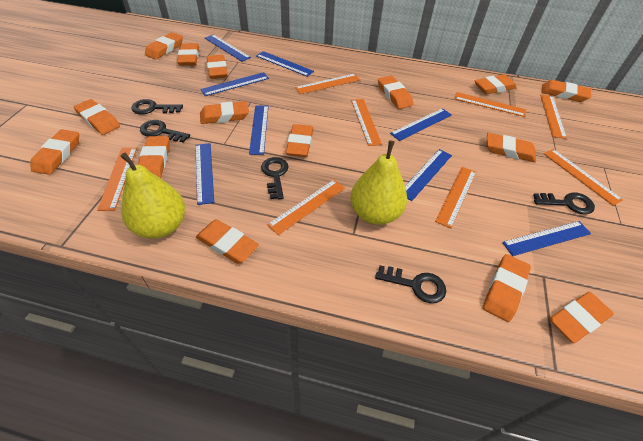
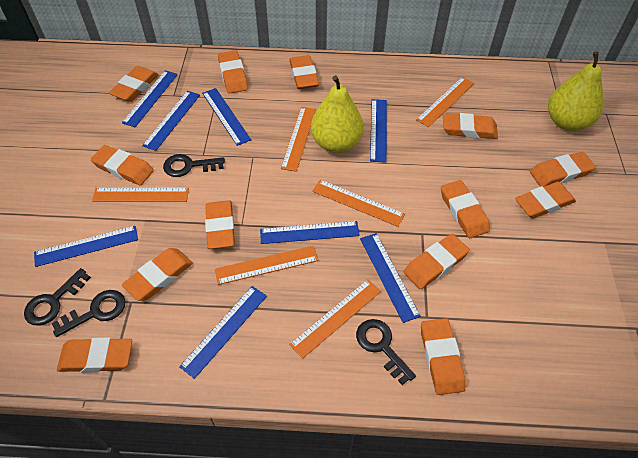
black key: 5 -> 4
orange eraser: 15 -> 13
orange ruler: 8 -> 6

